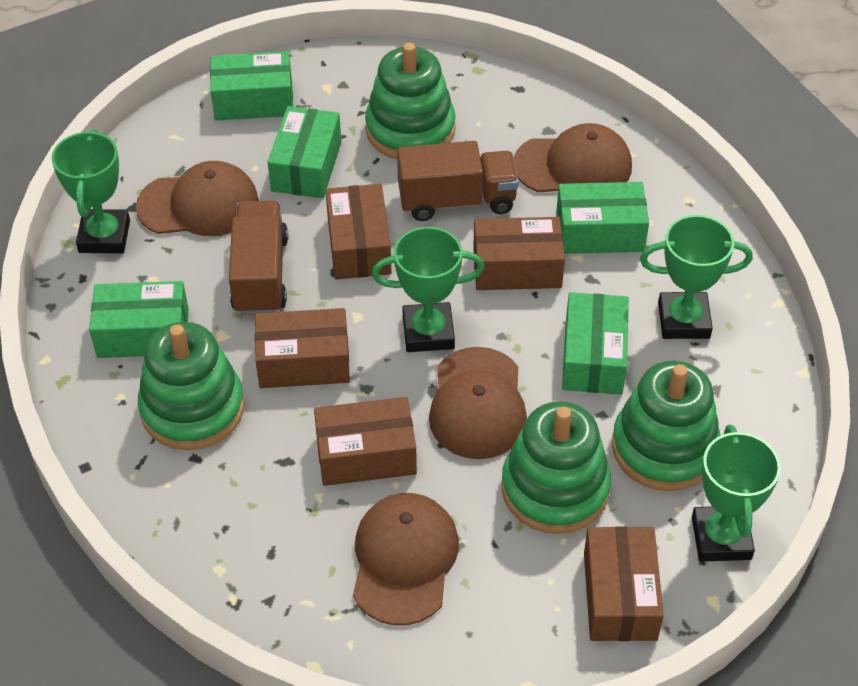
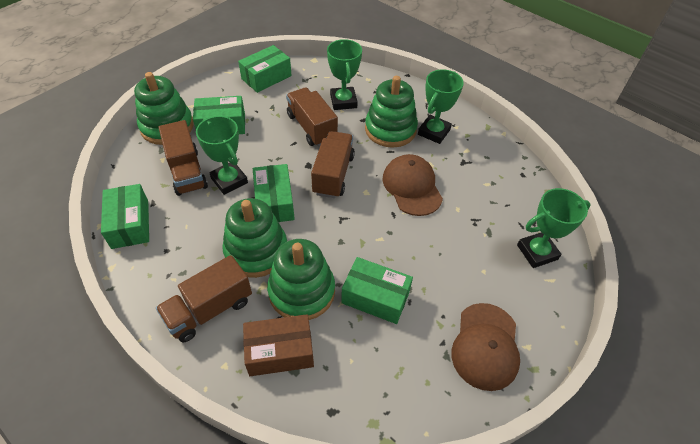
brown box: 5 -> 1
brown cap: 4 -> 2
brown truck: 2 -> 4

